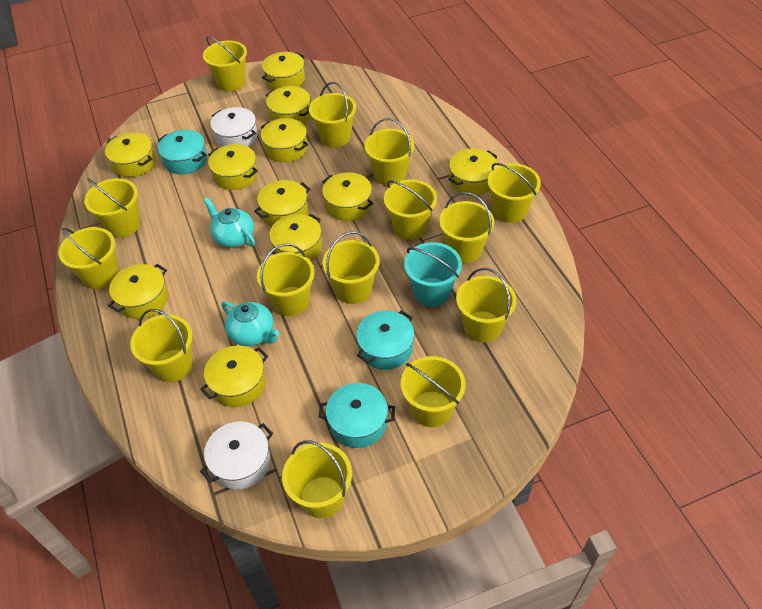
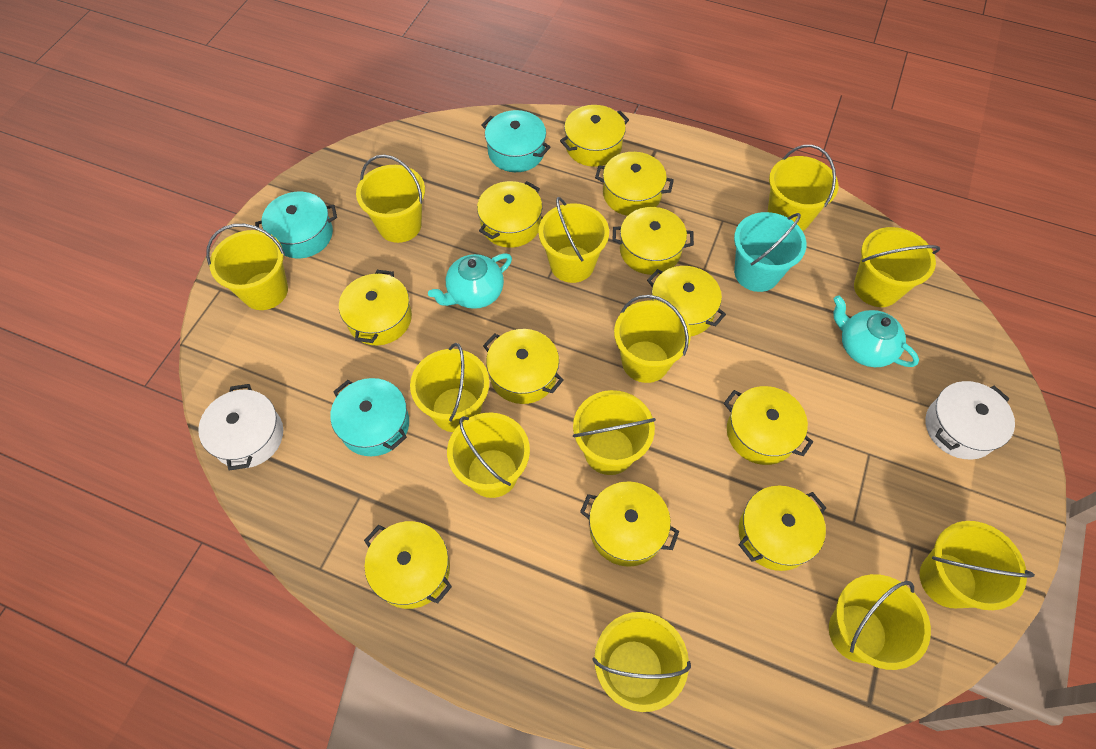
yellow bucket: 14 -> 12

